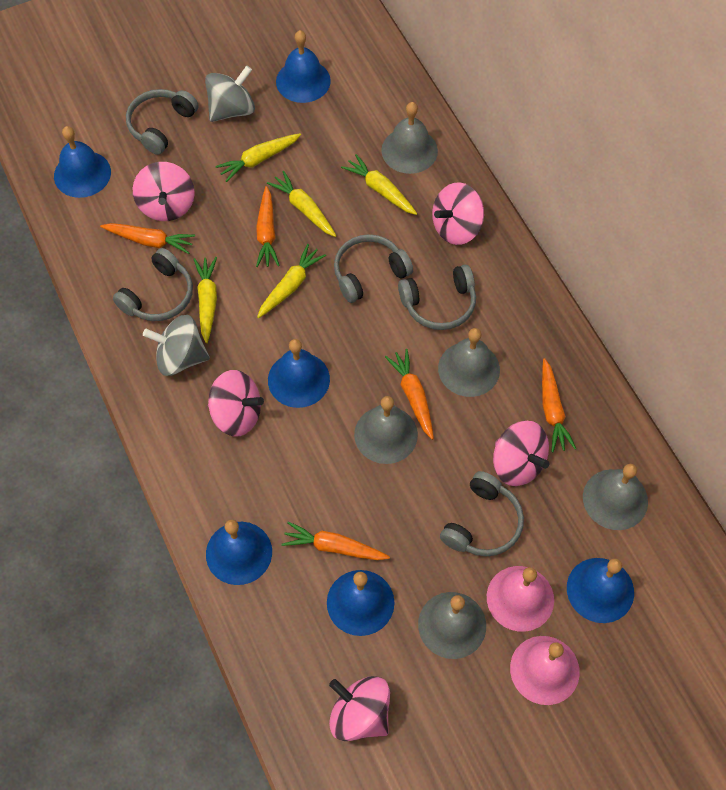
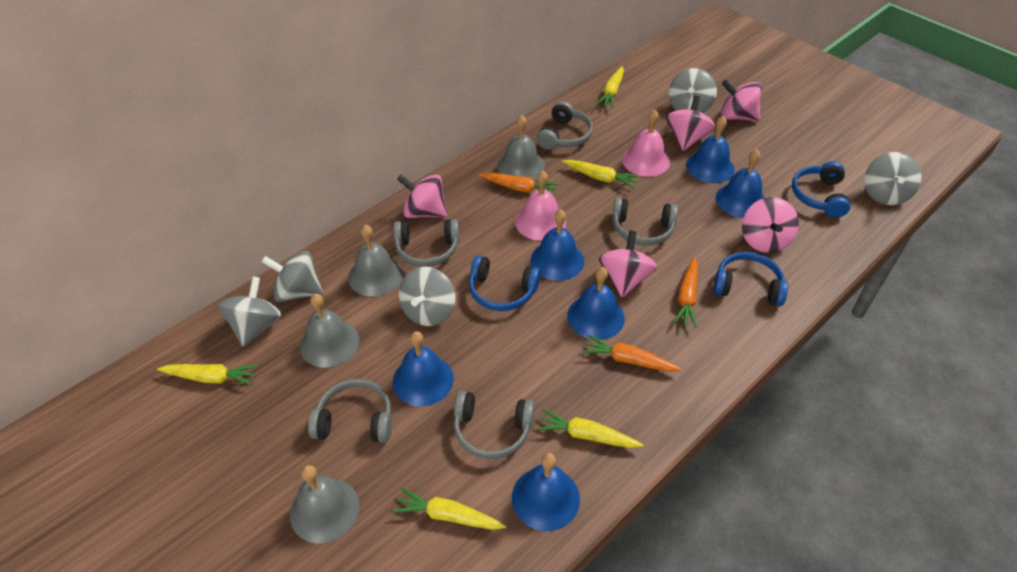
blue headphones: 0 -> 3
grey bell: 5 -> 4
grey spinning top: 2 -> 5
orange carrot: 5 -> 3

